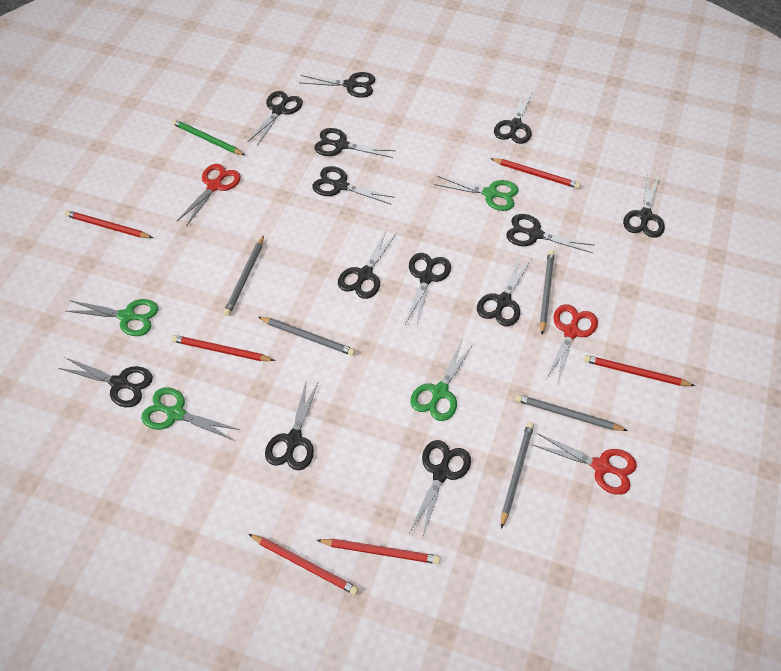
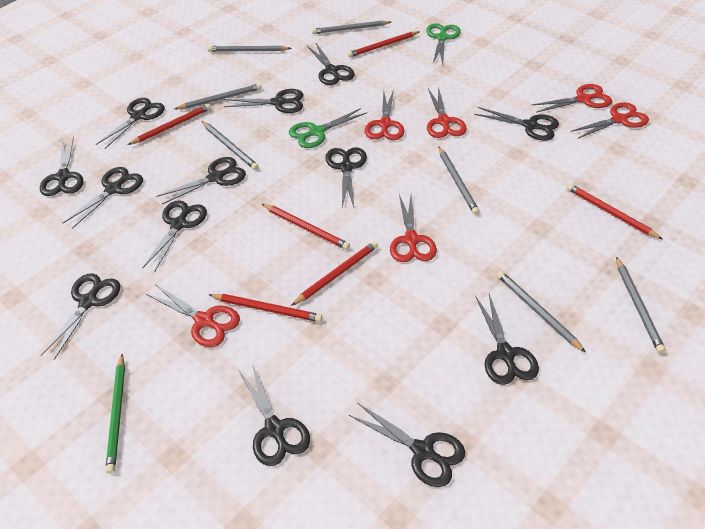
green scissors: 4 -> 2
grey pencil: 5 -> 7
red scissors: 3 -> 6

